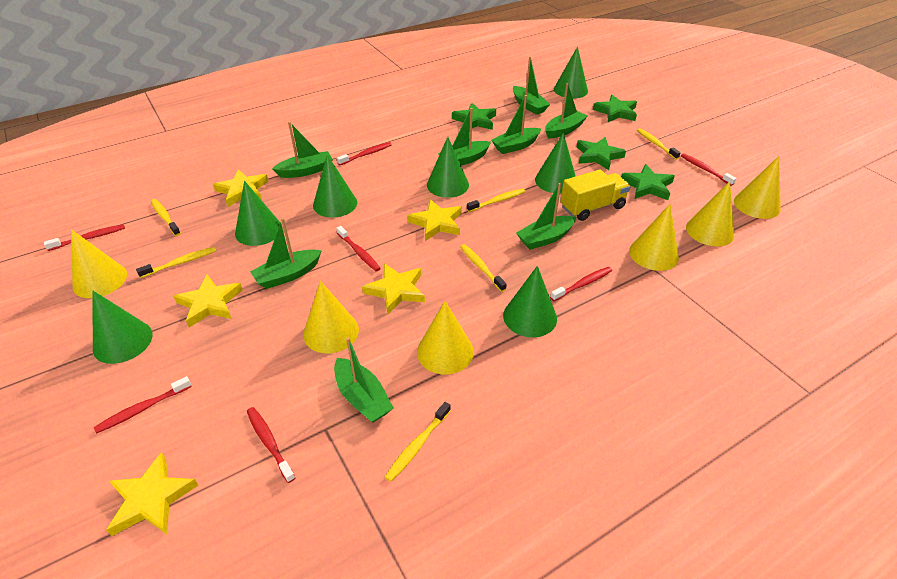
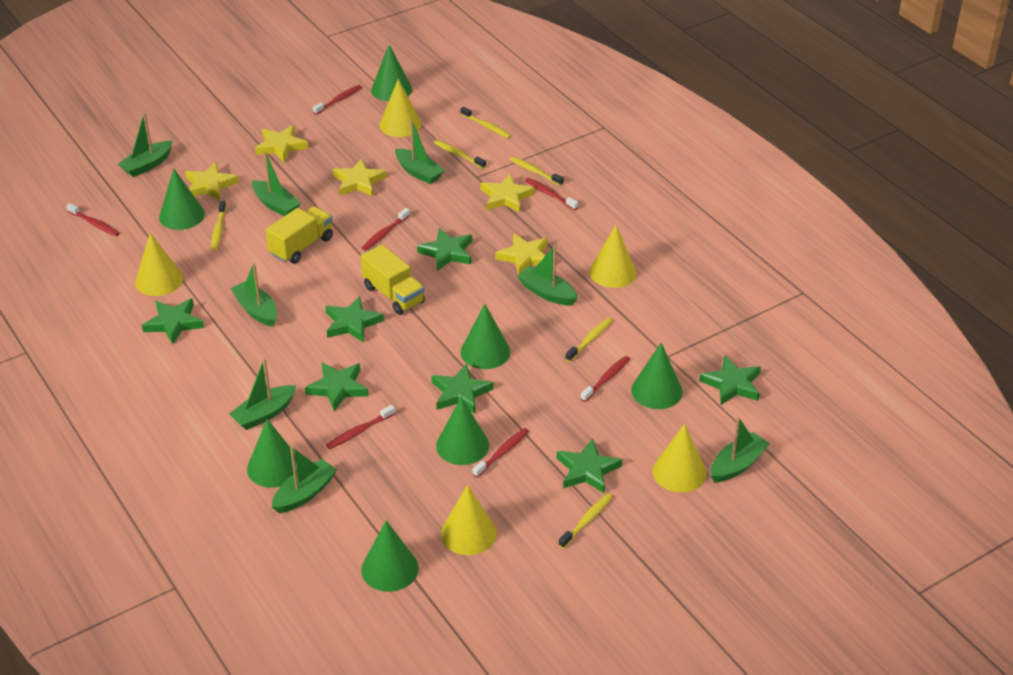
green star: 4 -> 7
yellow cone: 6 -> 5
yellow truck: 1 -> 2

